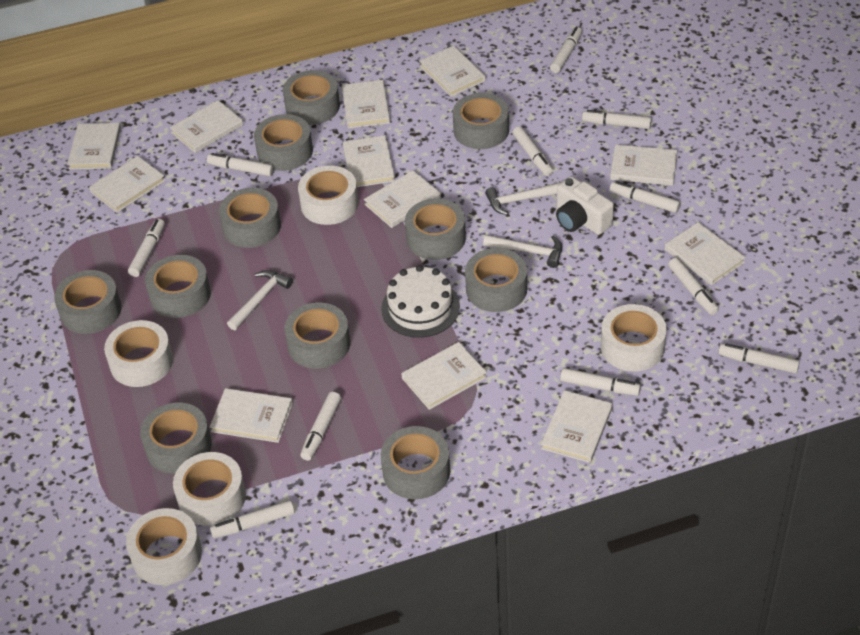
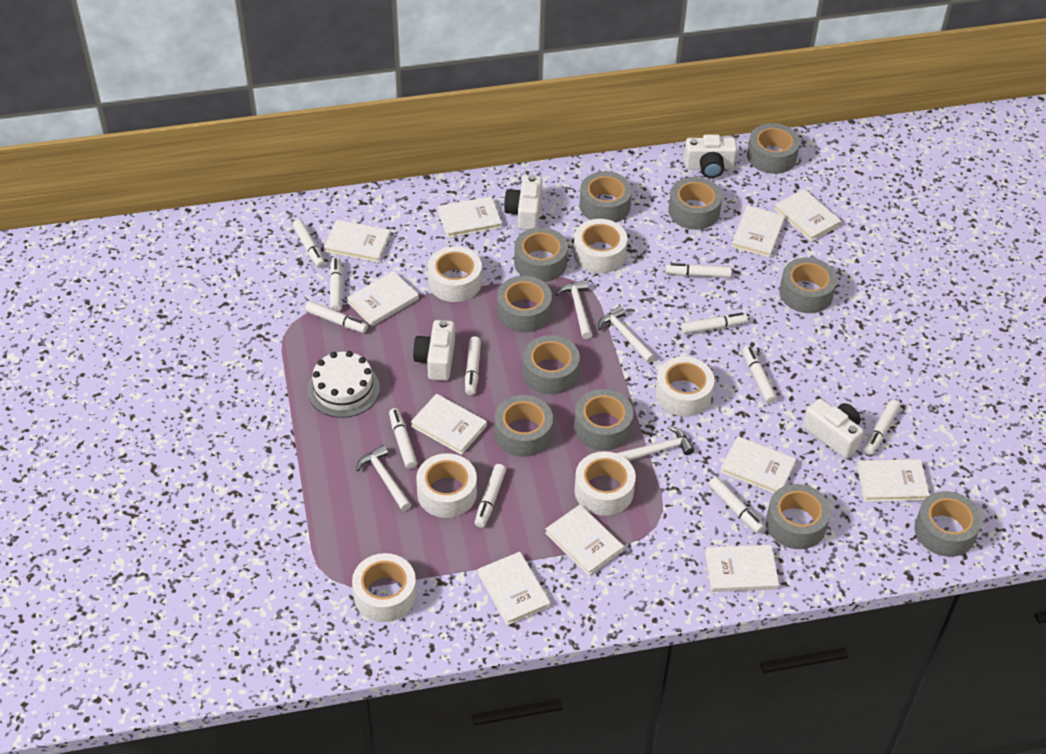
white book: 12 -> 11
white camera: 1 -> 4
white hammer: 3 -> 4
white tape: 5 -> 6

